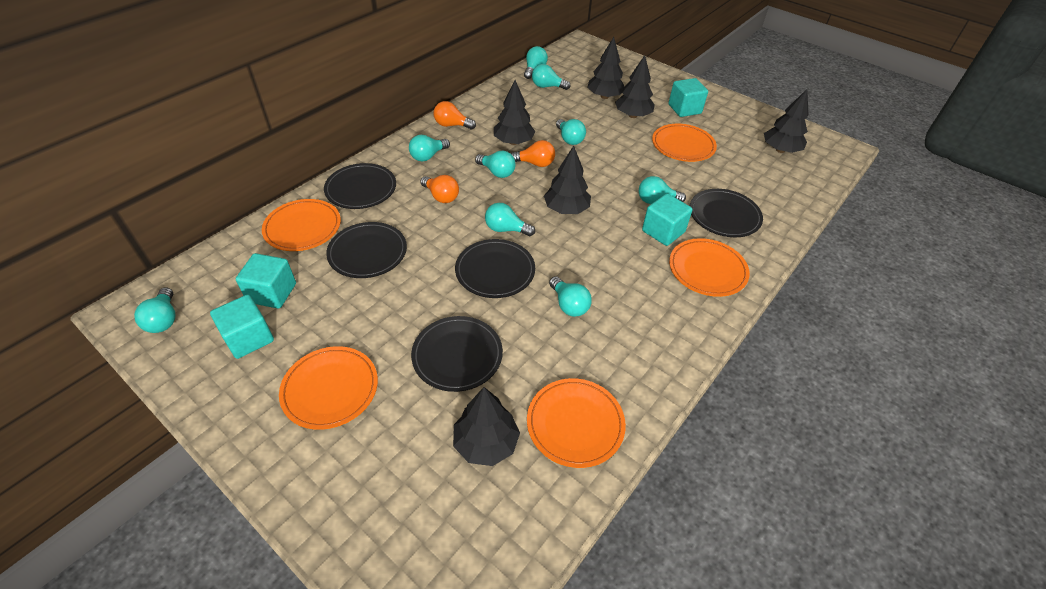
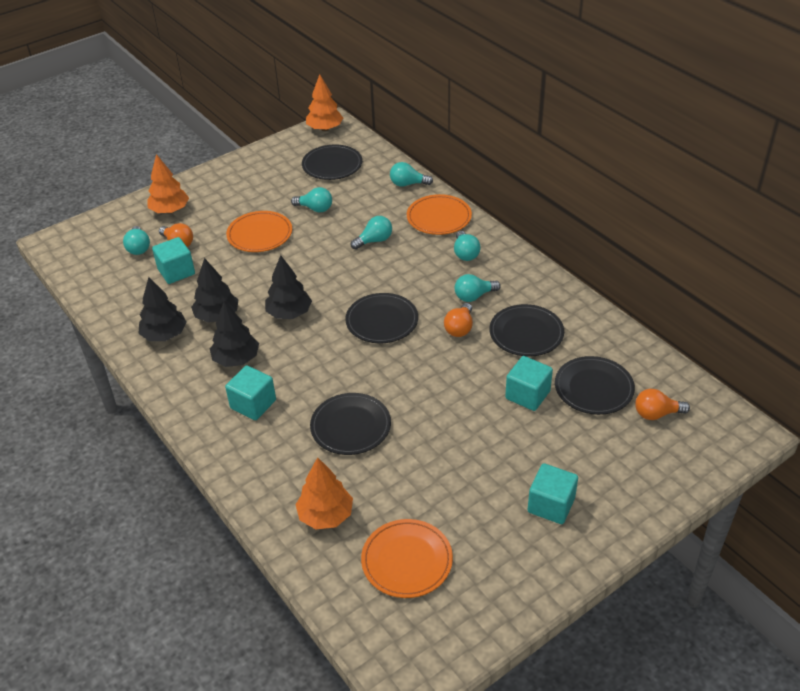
black tree: 6 -> 4
orange plate: 5 -> 3
orange tree: 0 -> 3
turquoise light bulb: 9 -> 6

